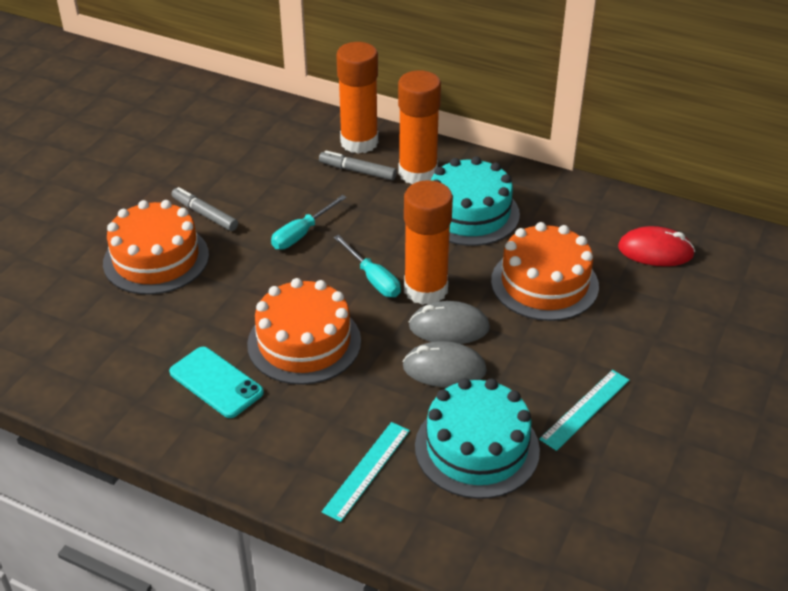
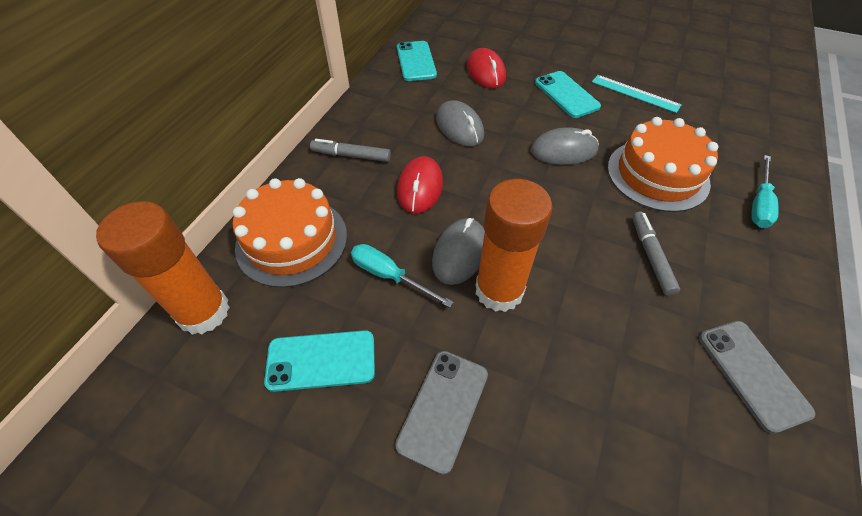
grey mouse: 2 -> 3
grey phone: 0 -> 2
orange cake: 3 -> 2
orange glue stick: 3 -> 2
red mouse: 1 -> 2
turquoise cake: 2 -> 0
turquoise phone: 1 -> 3
turquoise ruler: 2 -> 1

